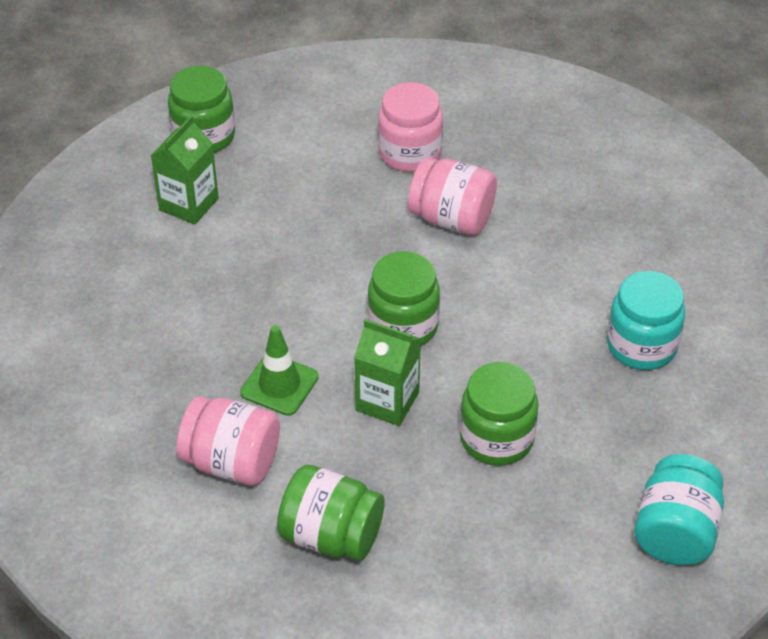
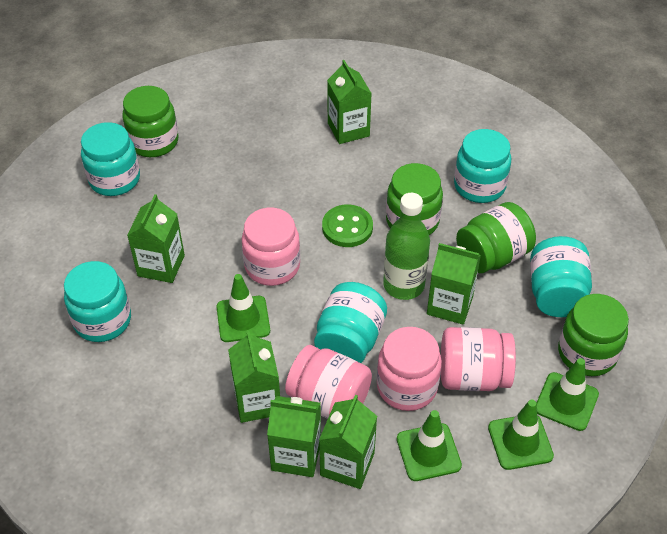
green bottle: 0 -> 1
green button: 0 -> 1
green carton: 2 -> 6
green traffic cone: 1 -> 4
pink jar: 3 -> 4
turquoise jar: 2 -> 5

